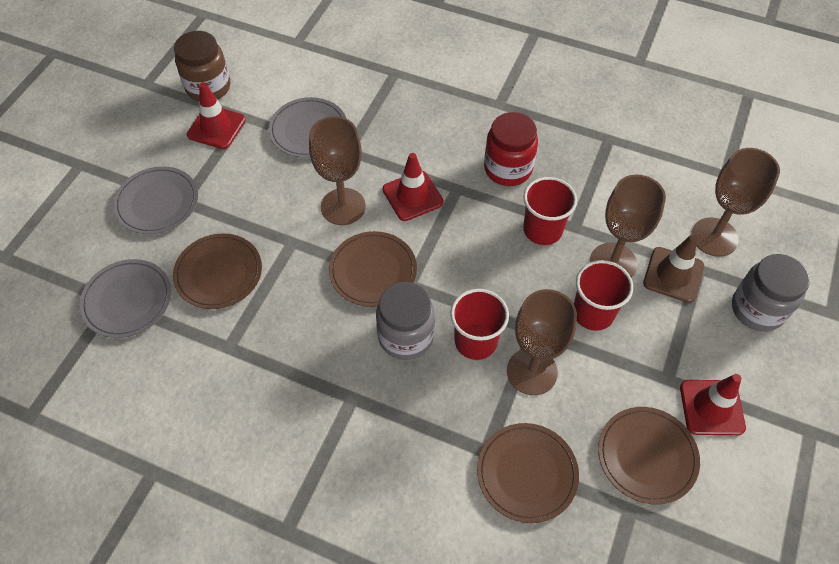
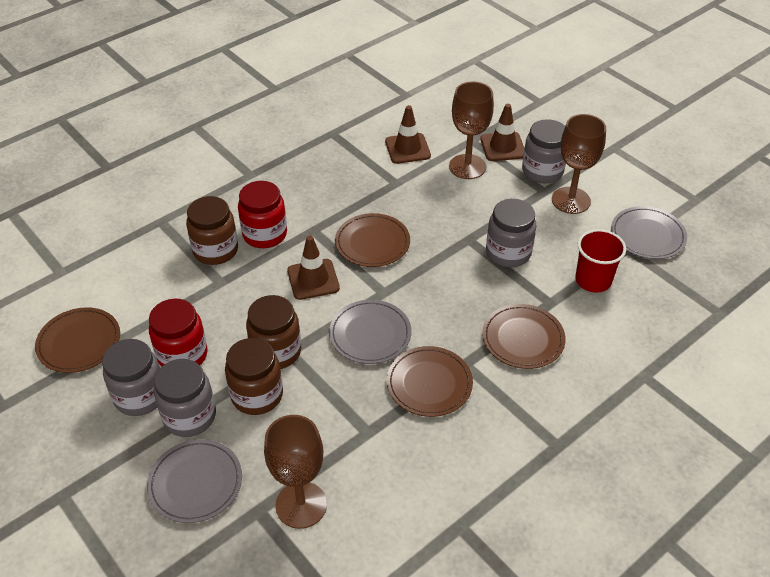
brown goblet: 4 -> 3
brown jar: 1 -> 3
brown traffic cone: 1 -> 3
grey jar: 2 -> 4
red cup: 3 -> 1
red jar: 1 -> 2
red traffic cone: 3 -> 0

